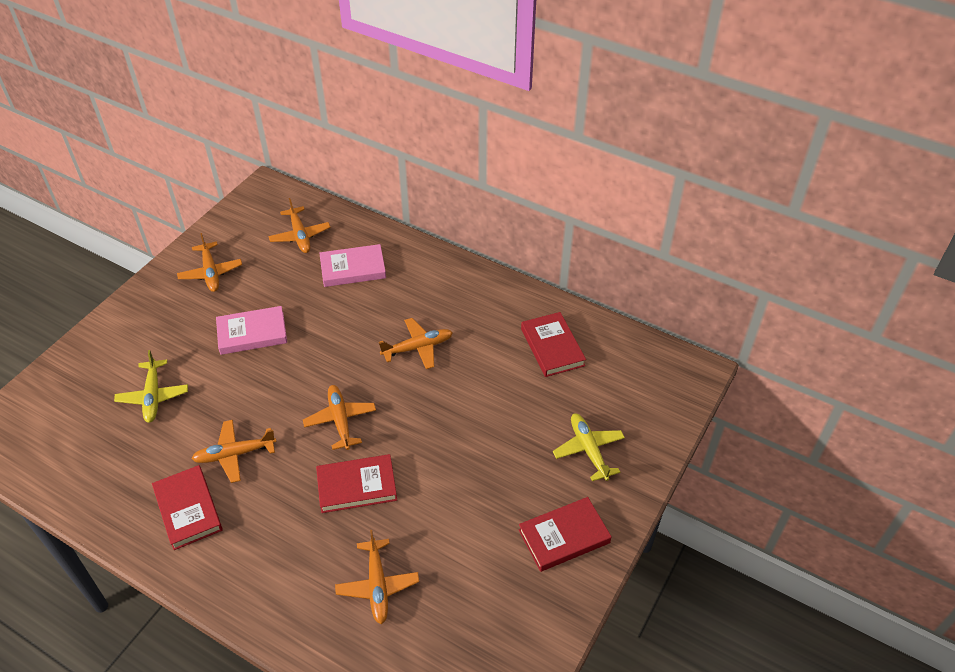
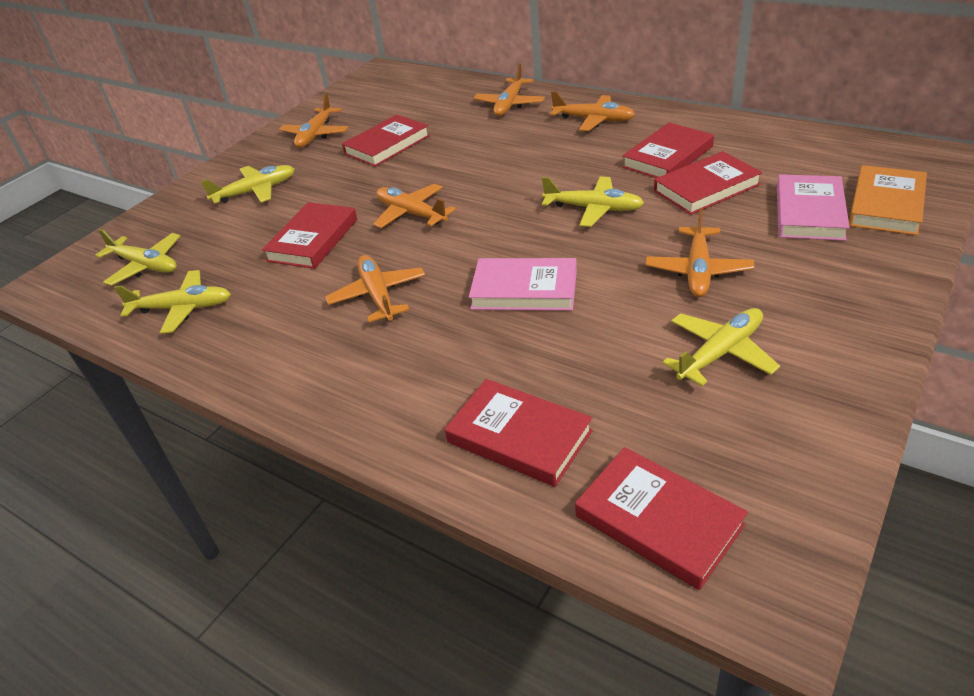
orange book: 0 -> 1
red book: 4 -> 6
yellow plane: 2 -> 5

